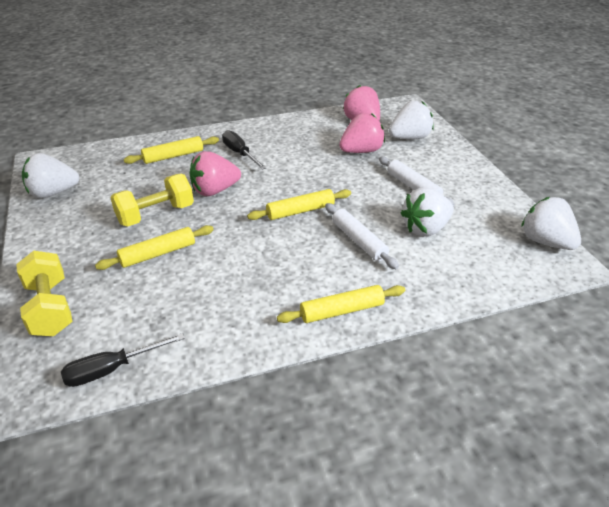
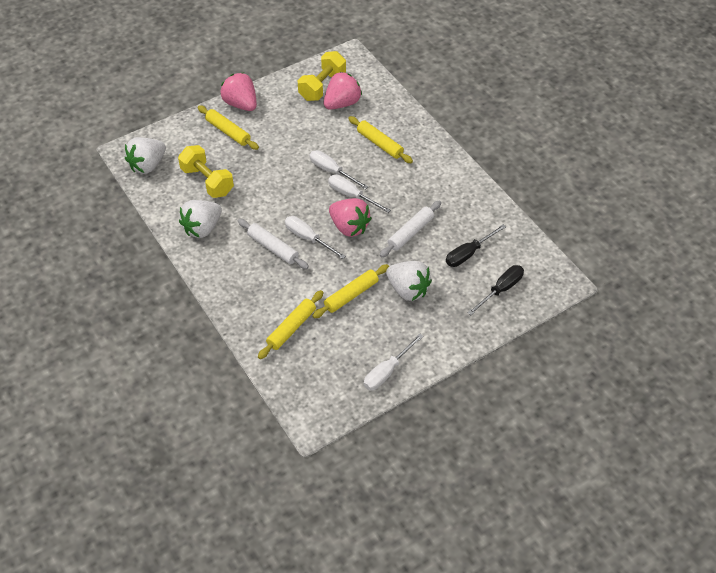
white screwdriver: 0 -> 4
white strawberry: 4 -> 3

